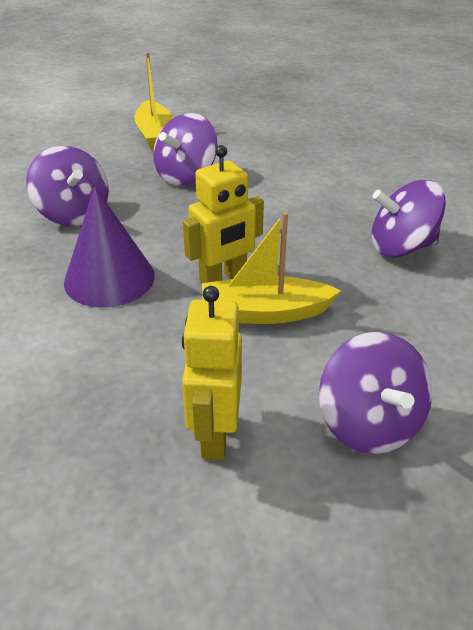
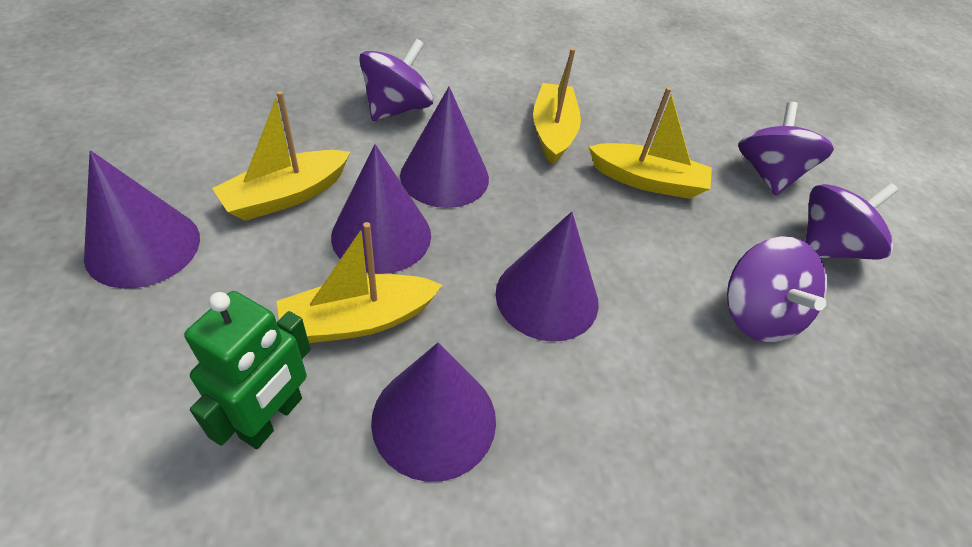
green robot: 0 -> 1
purple cone: 1 -> 5
yellow boat: 2 -> 4
yellow robot: 2 -> 0

